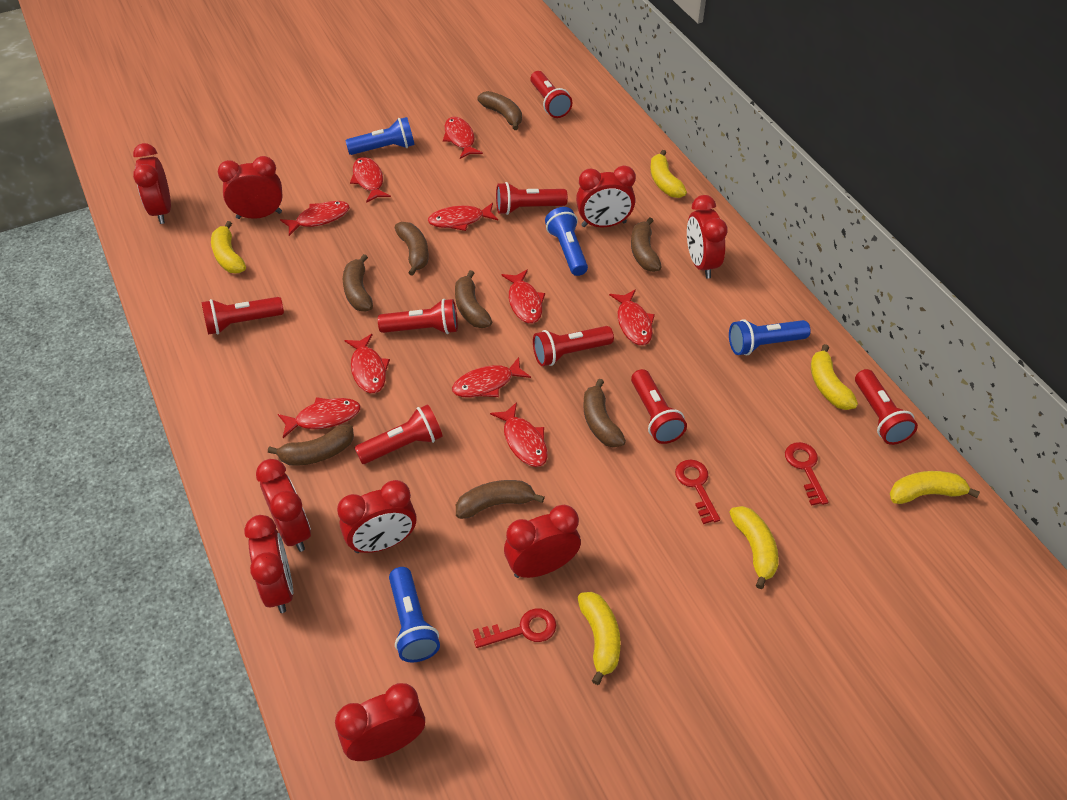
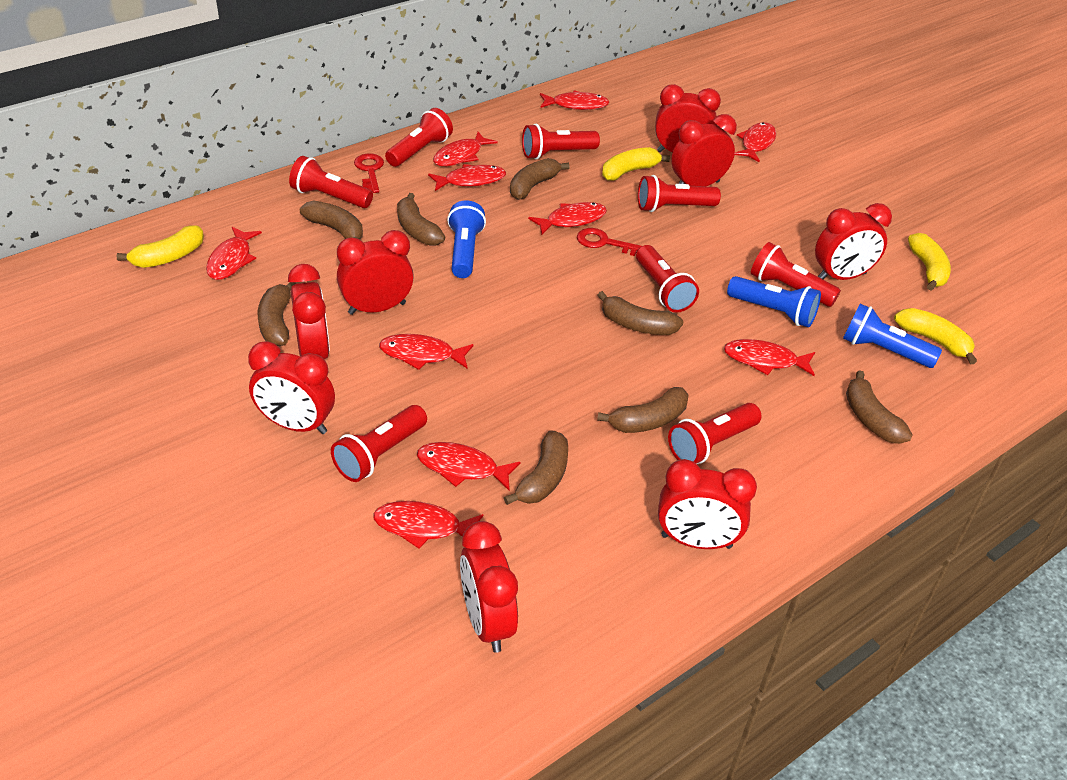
blue flashlight: 4 -> 3
red clock: 9 -> 8
red key: 3 -> 2
yellow banana: 6 -> 4

